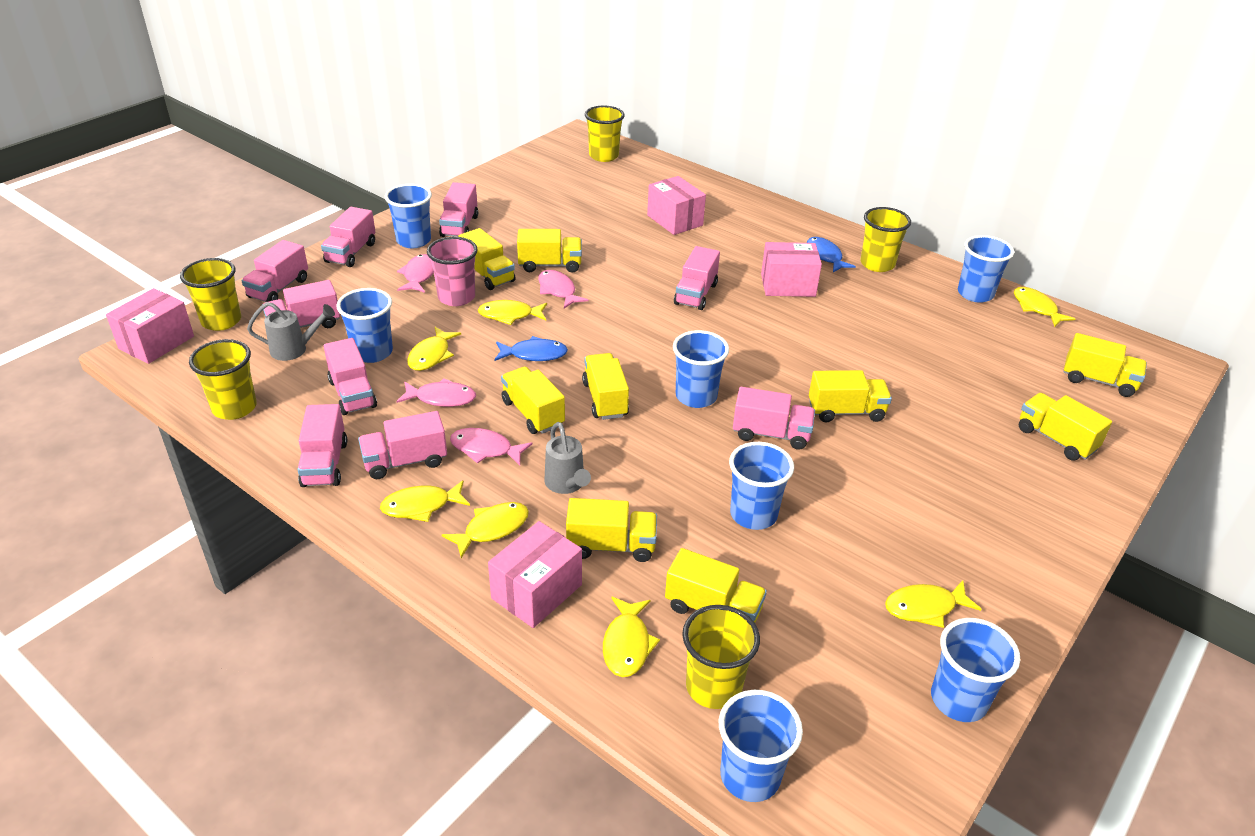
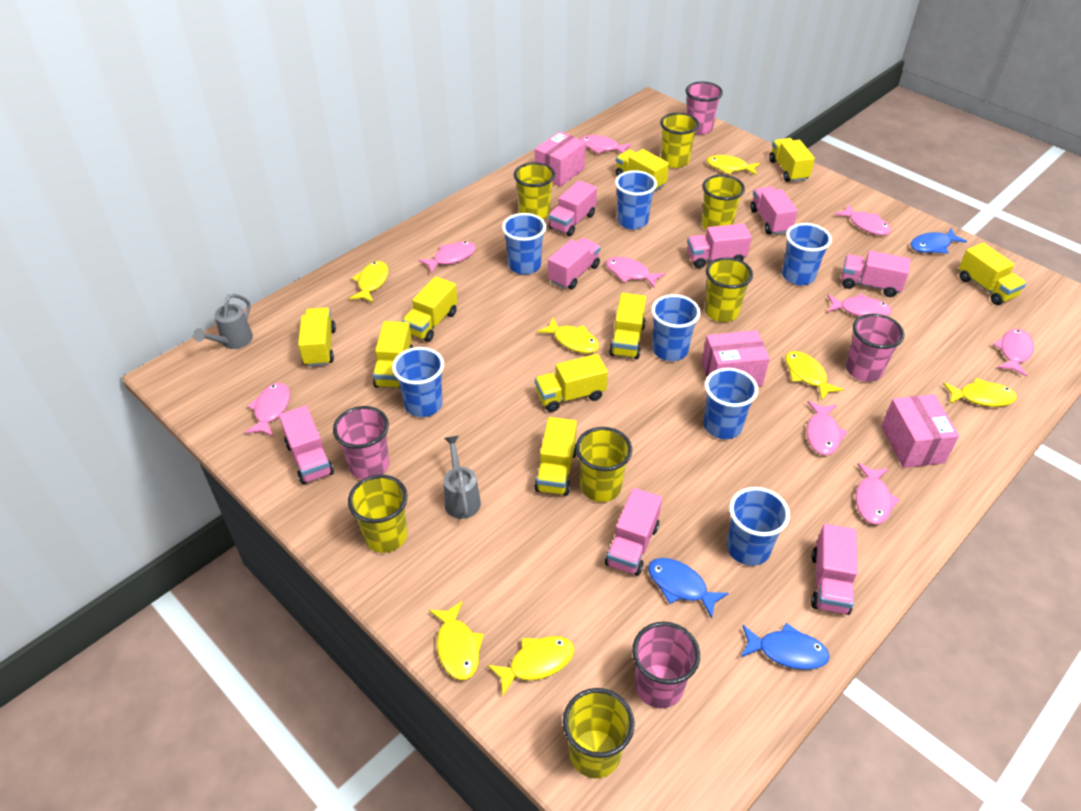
blue fish: 2 -> 3
pink box: 4 -> 3
pink cup: 1 -> 4
pink fish: 4 -> 9
pink truck: 9 -> 8
yellow cup: 5 -> 7

